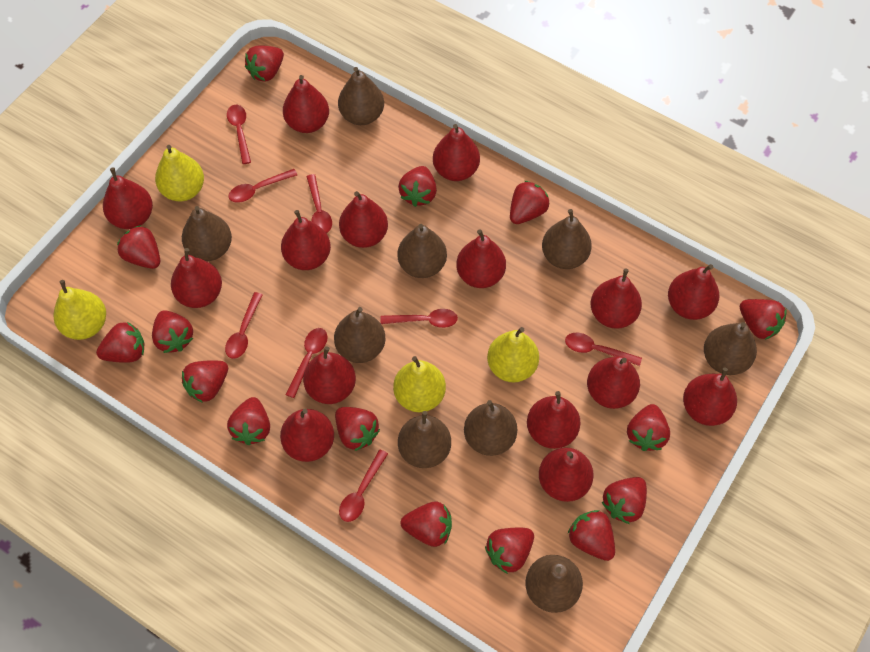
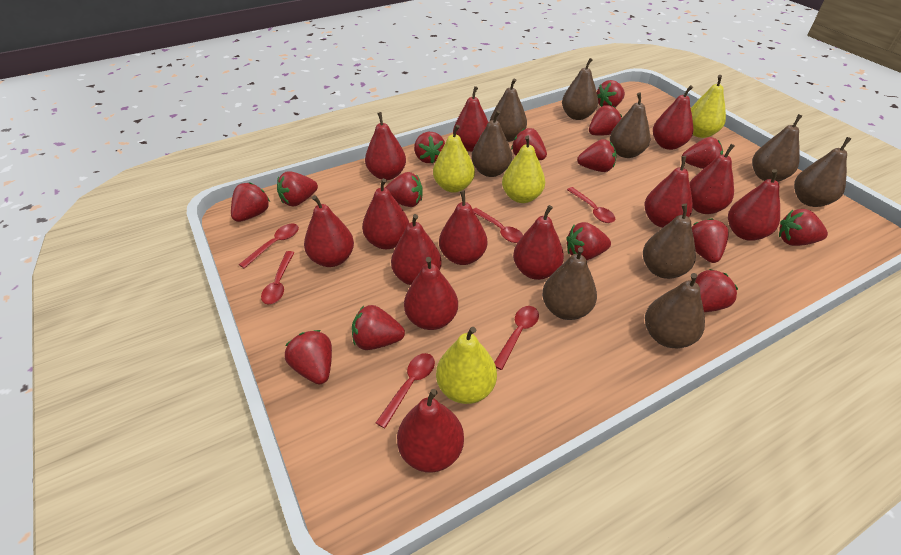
red pear: 15 -> 13
red spoon: 8 -> 6

